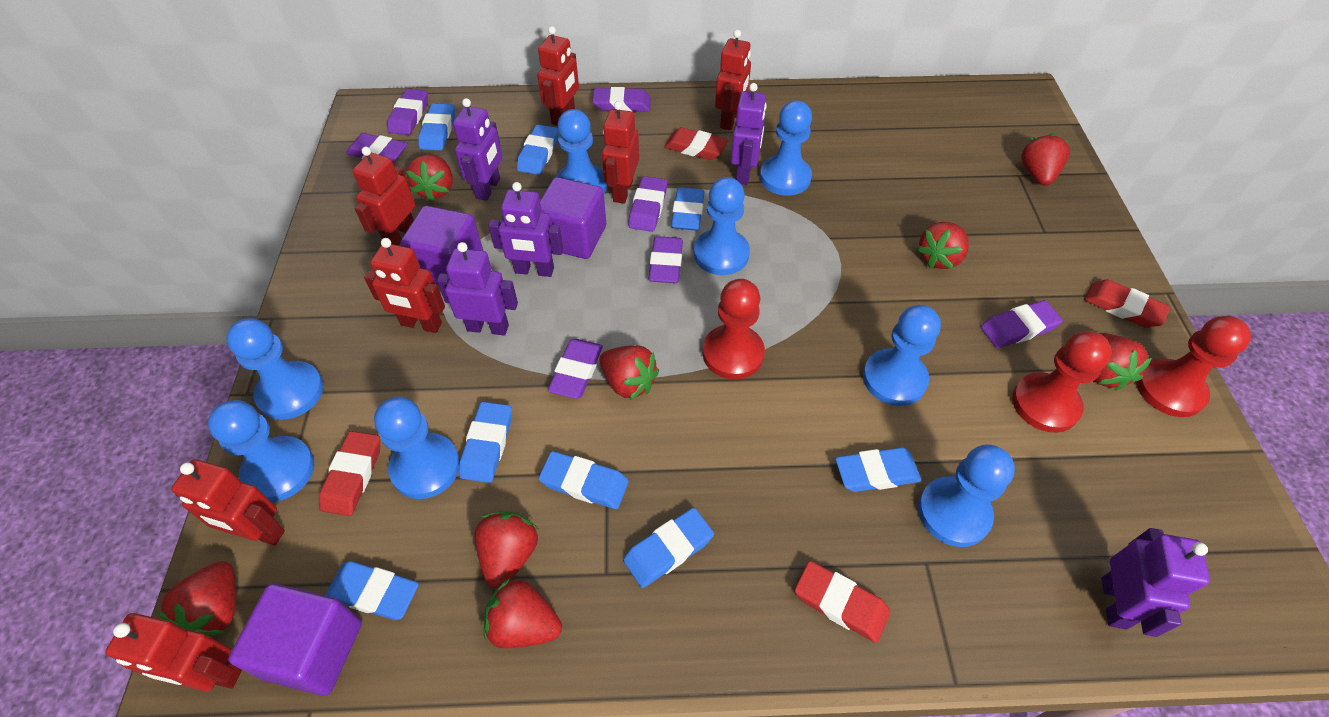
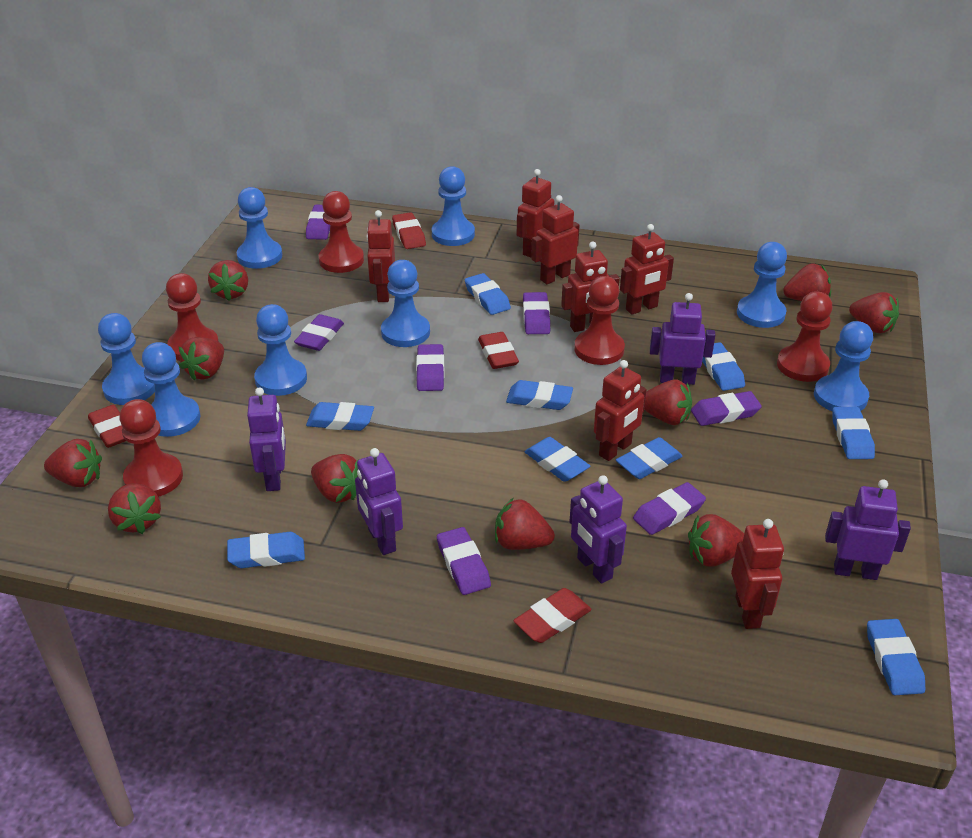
blue eraser: 8 -> 9
purple cube: 3 -> 0
red pawn: 3 -> 5
red strawberry: 8 -> 10

